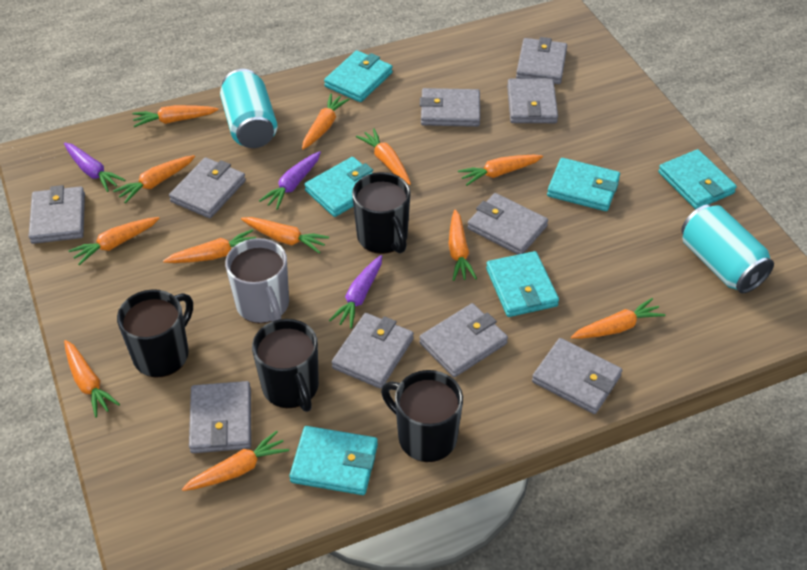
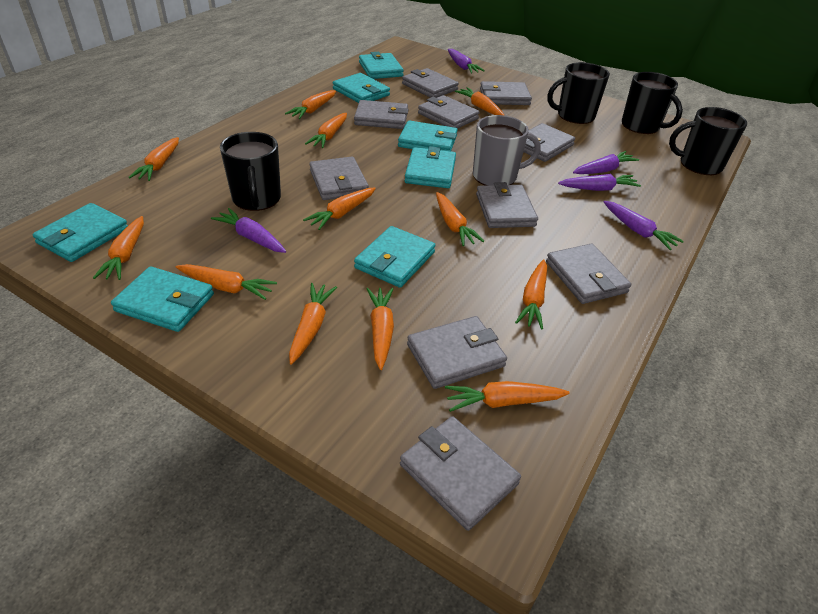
purple carrot: 3 -> 5
turquoise can: 2 -> 0
turquoise wallet: 6 -> 7

